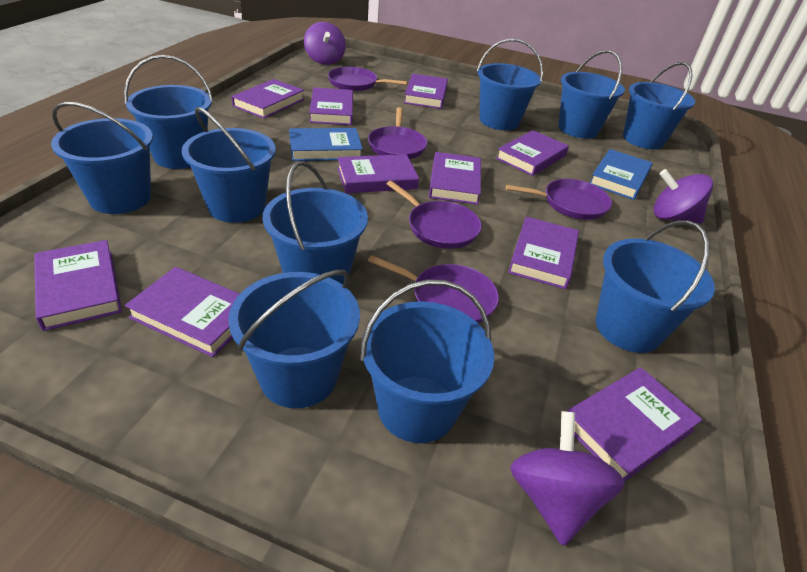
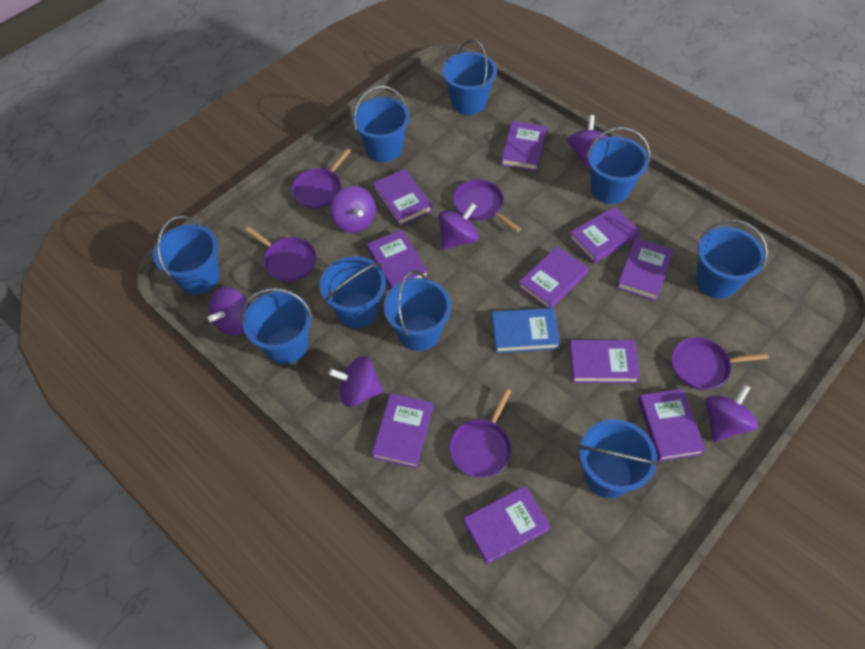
blue book: 2 -> 1
blue bucket: 10 -> 9
purple spinning top: 3 -> 6

